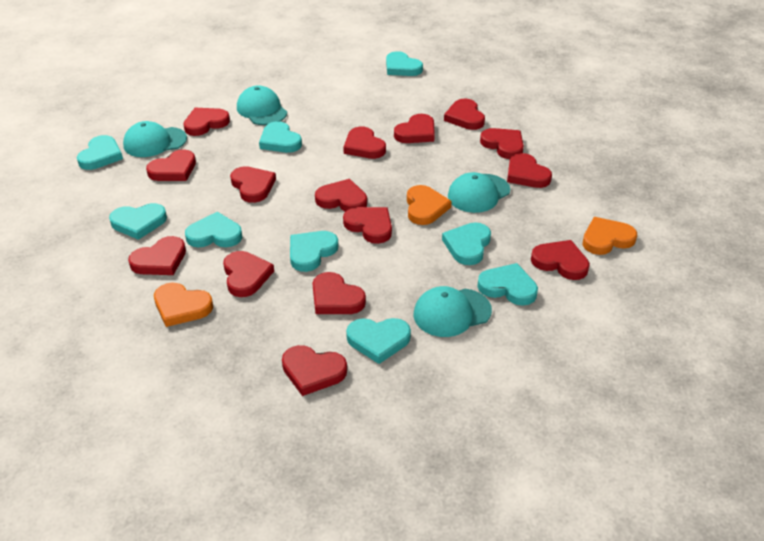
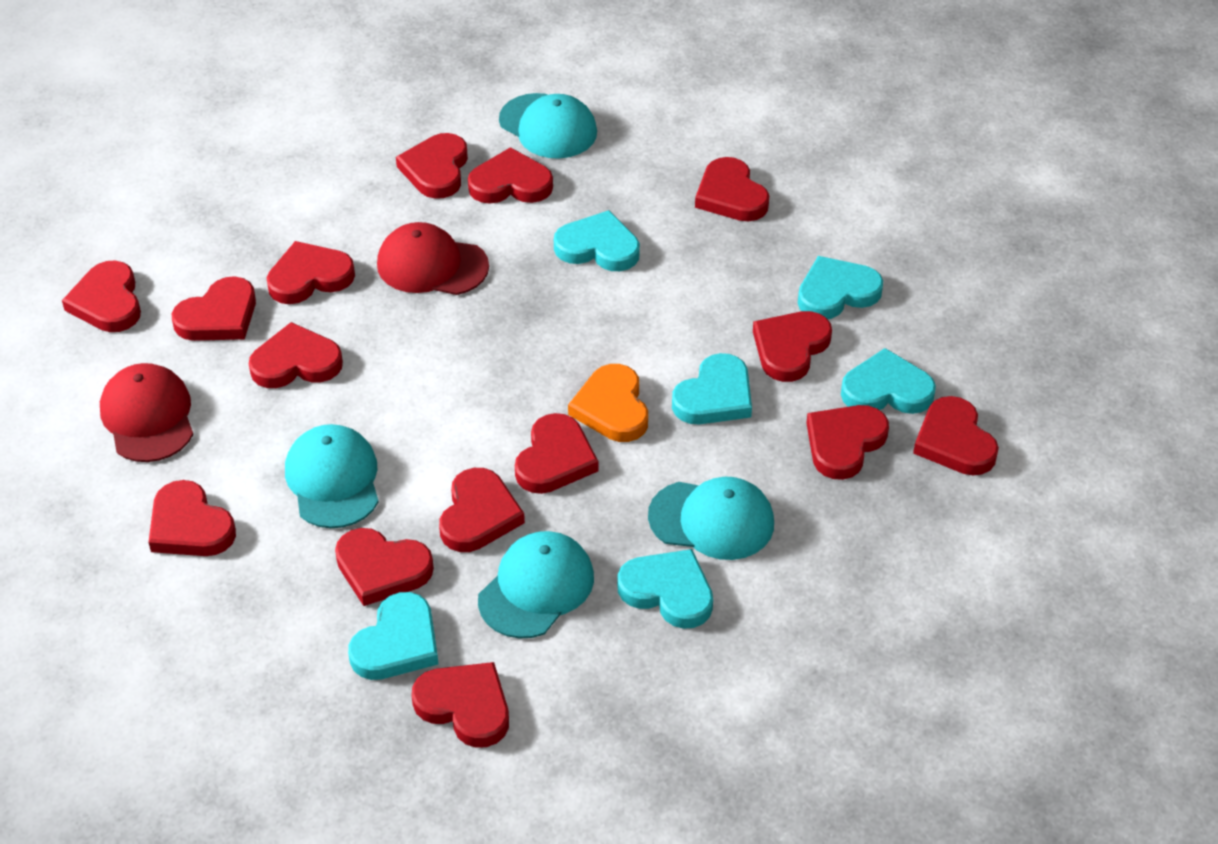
orange heart: 3 -> 1
red cap: 0 -> 2
turquoise heart: 9 -> 6

